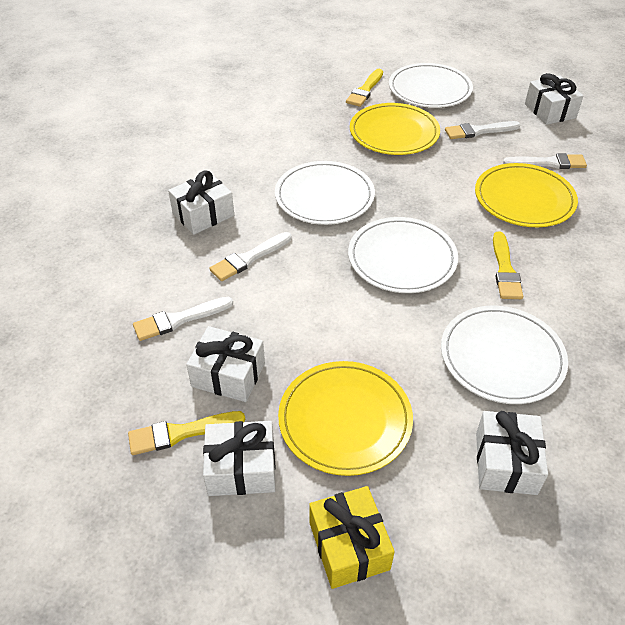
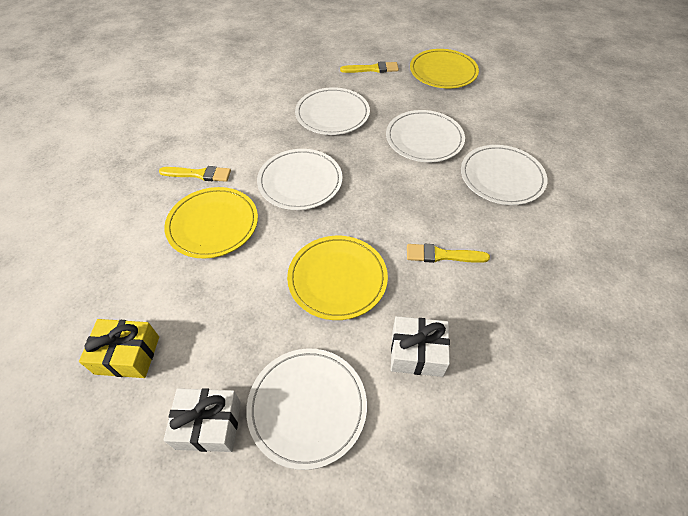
white brush: 4 -> 0
white gift: 5 -> 2
white plate: 4 -> 5

